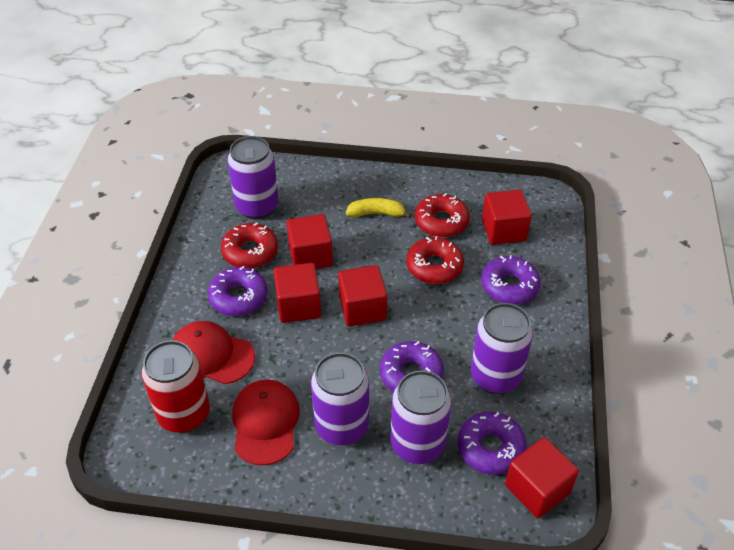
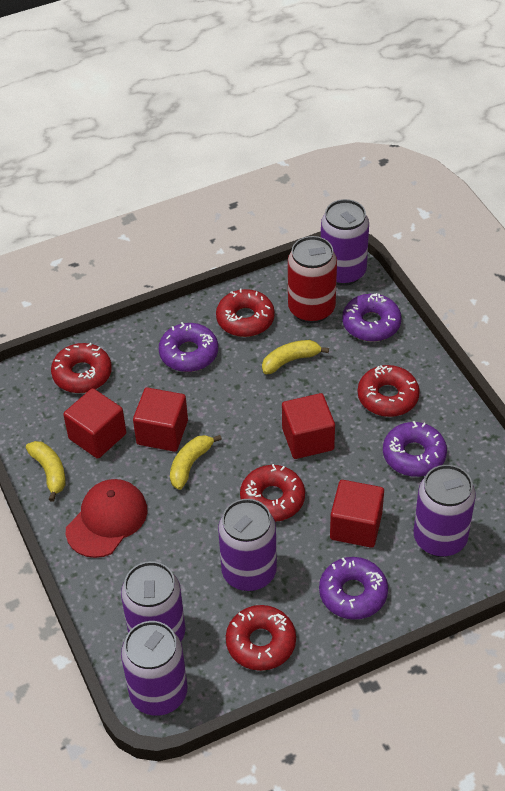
purple can: 4 -> 5
red cap: 2 -> 1
red cube: 5 -> 4
red donut: 3 -> 5
yellow banana: 1 -> 3

